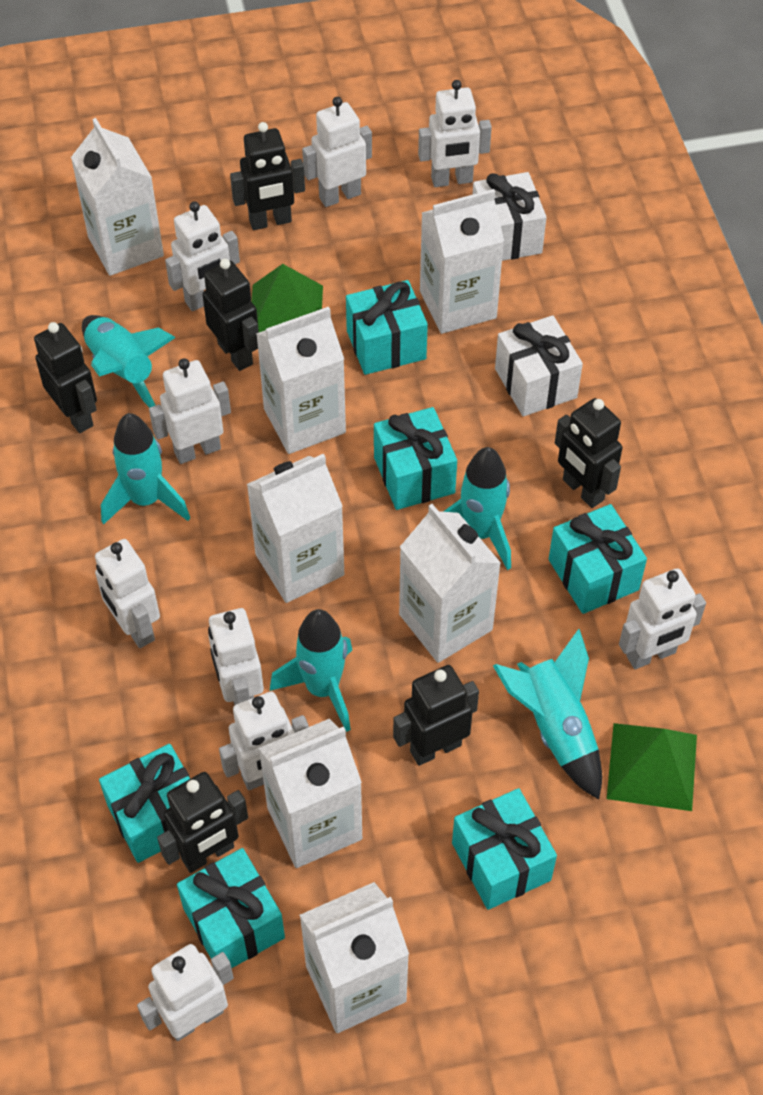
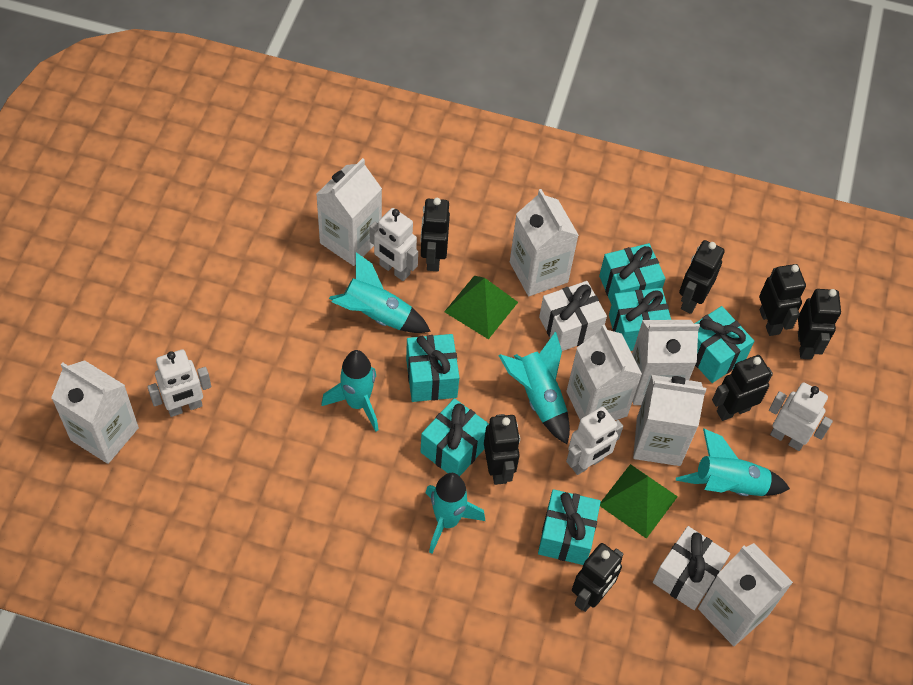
black robot: 6 -> 7
white robot: 9 -> 4

